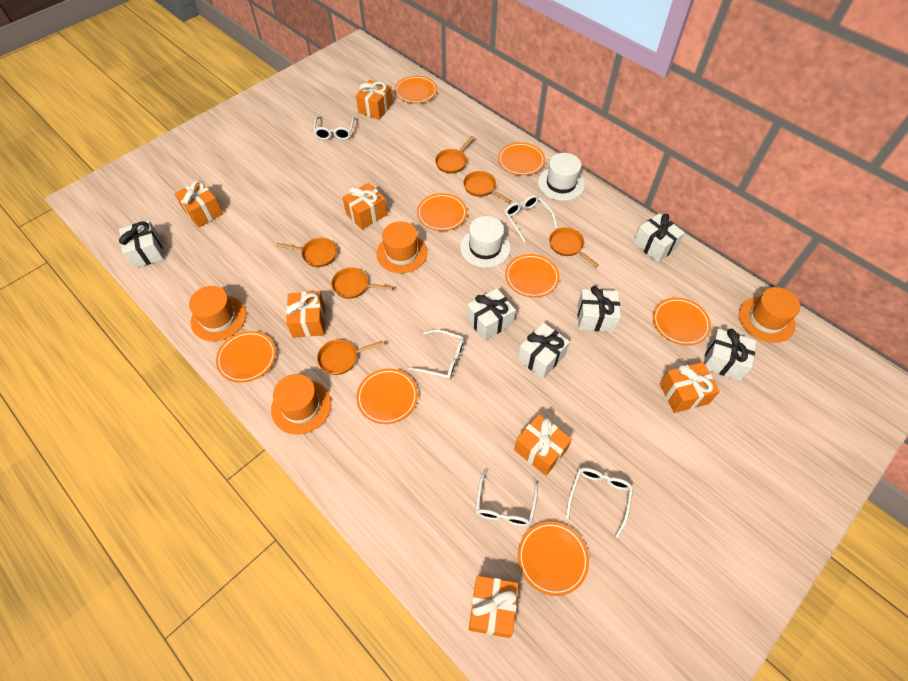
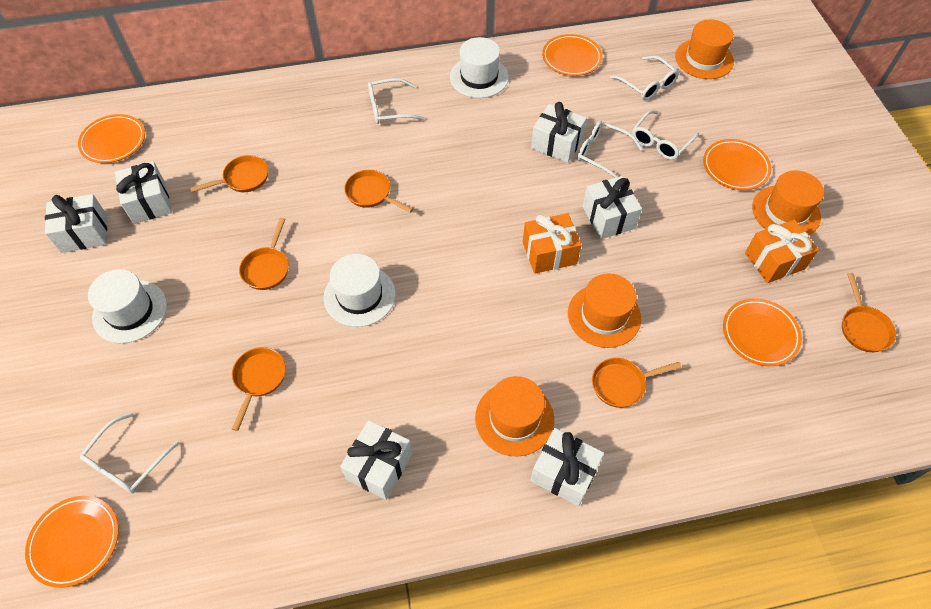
orange gift: 7 -> 2
orange plate: 8 -> 5
white hat: 2 -> 3

